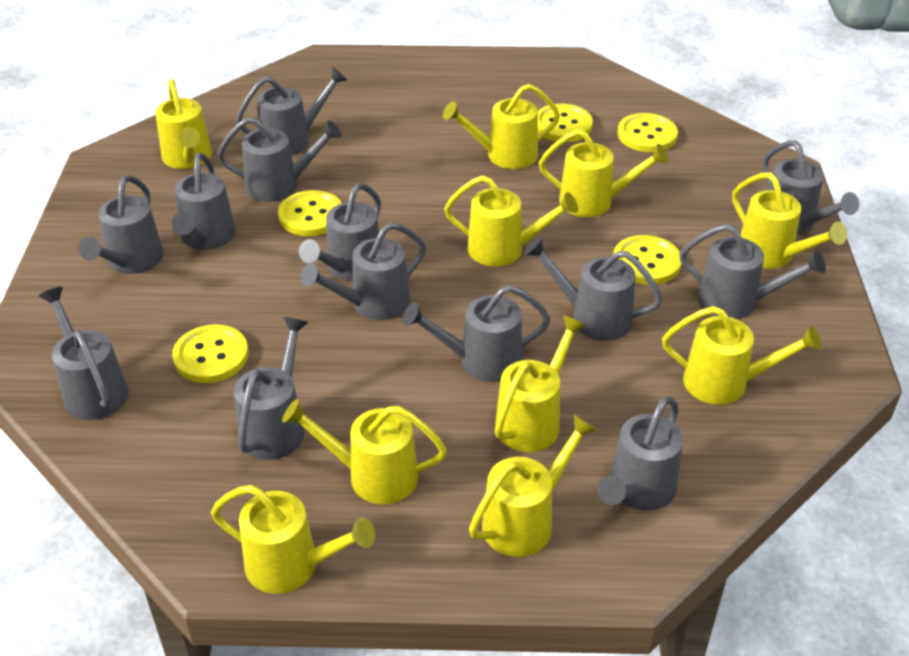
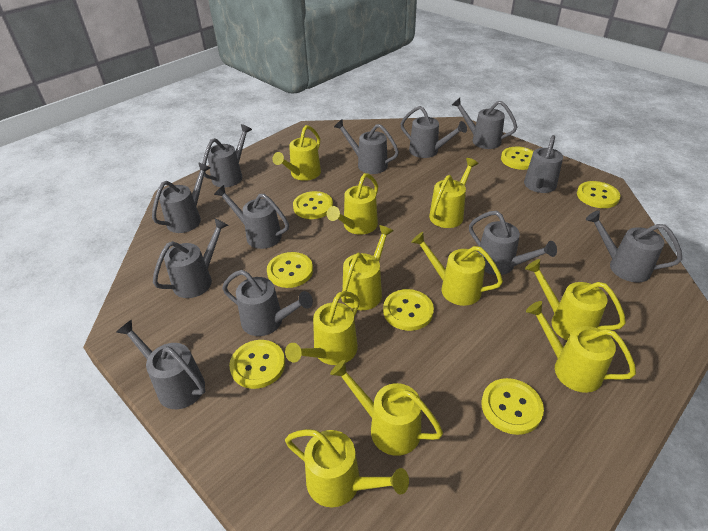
grey watering can: 13 -> 12
yellow button: 5 -> 7

